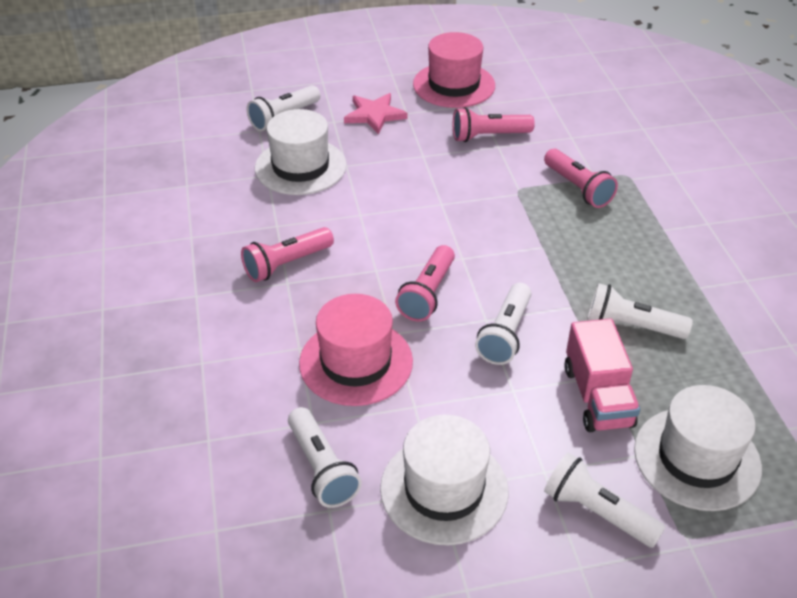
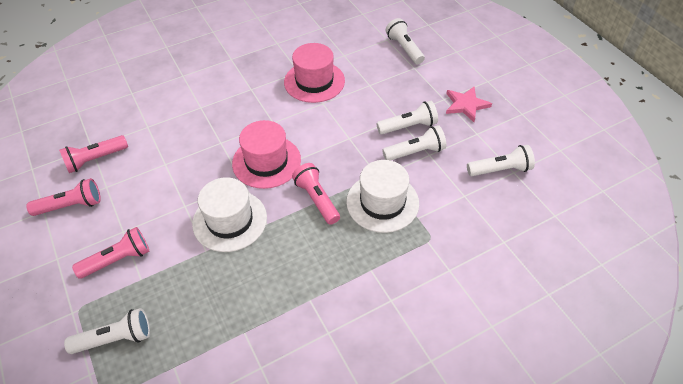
pink truck: 1 -> 0
white hat: 3 -> 2

